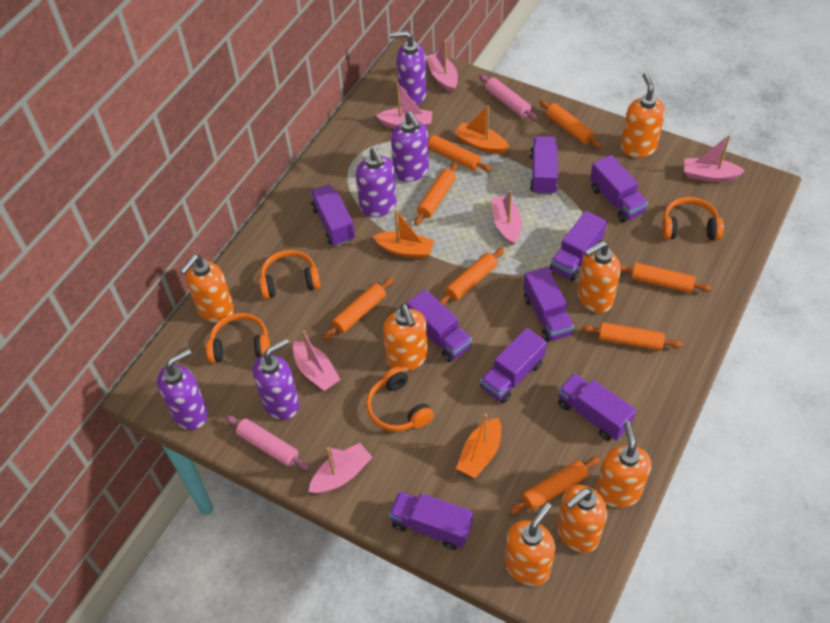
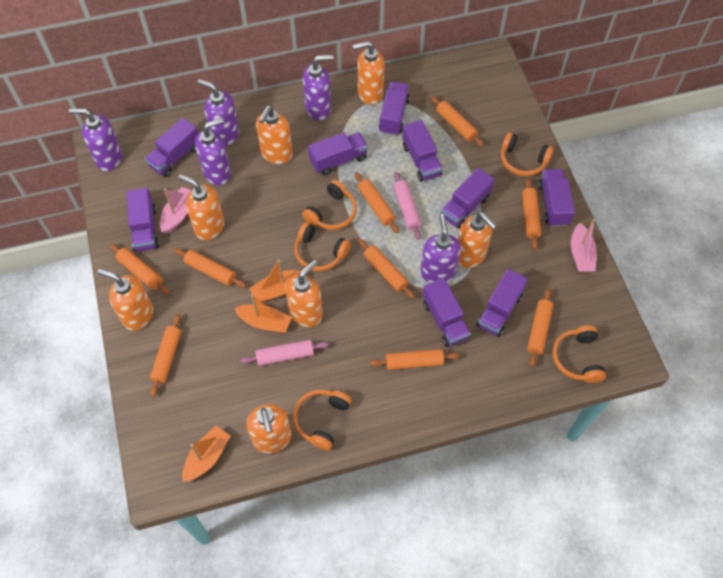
orange headphones: 4 -> 5
orange rolling pin: 8 -> 9
pink boat: 6 -> 2

